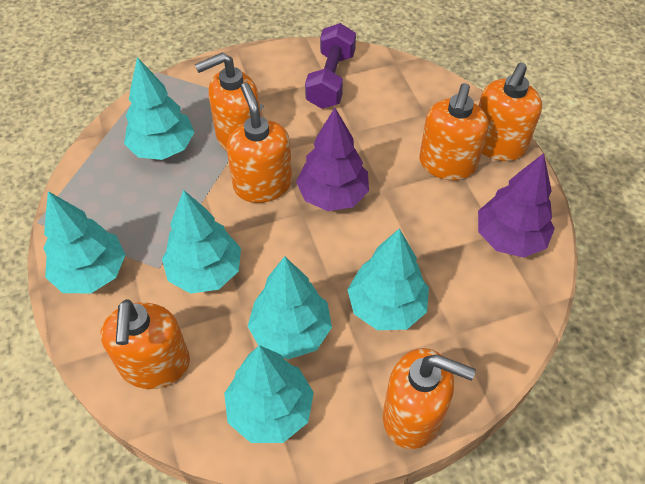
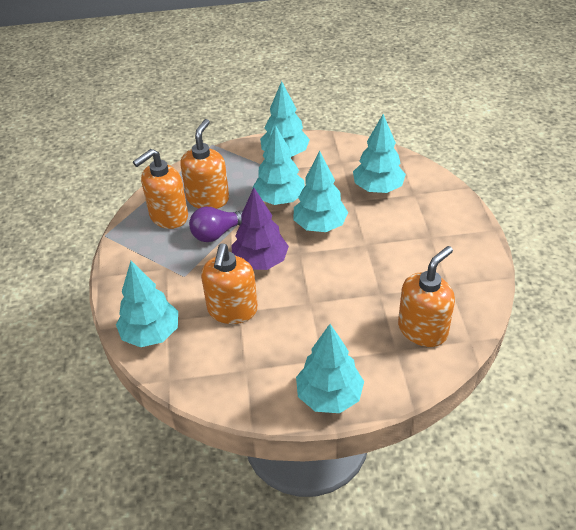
orange soap dispenser: 6 -> 4
purple dumbbell: 1 -> 0
purple light bulb: 0 -> 1
purple tree: 2 -> 1

